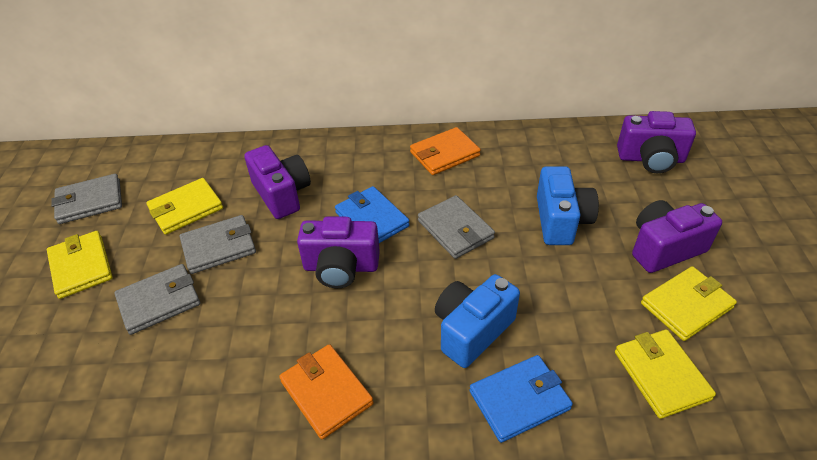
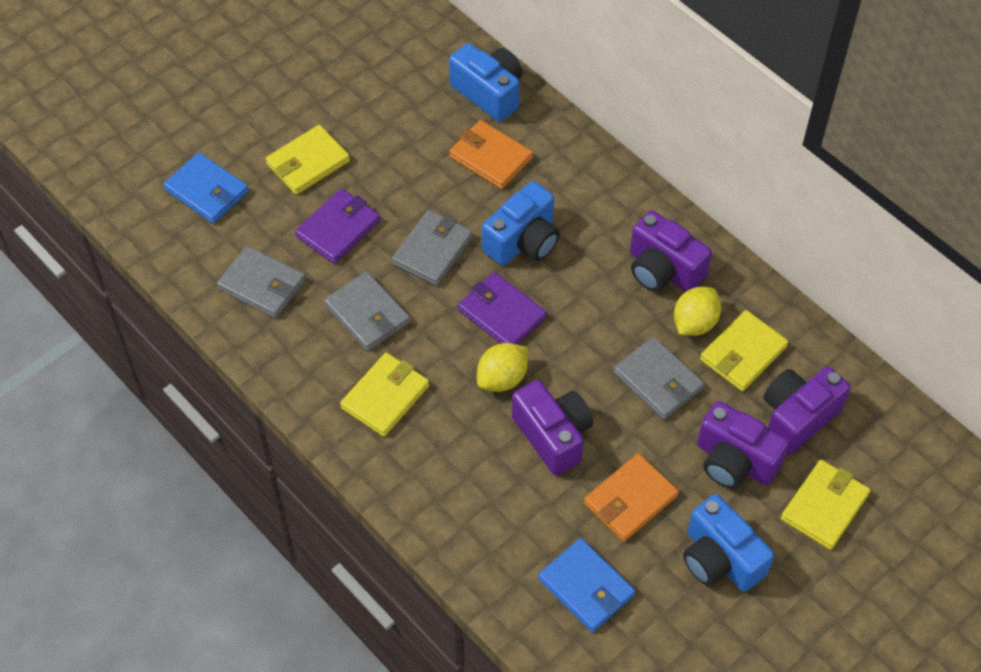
blue camera: 2 -> 3
purple wallet: 0 -> 2
yellow lemon: 0 -> 2

